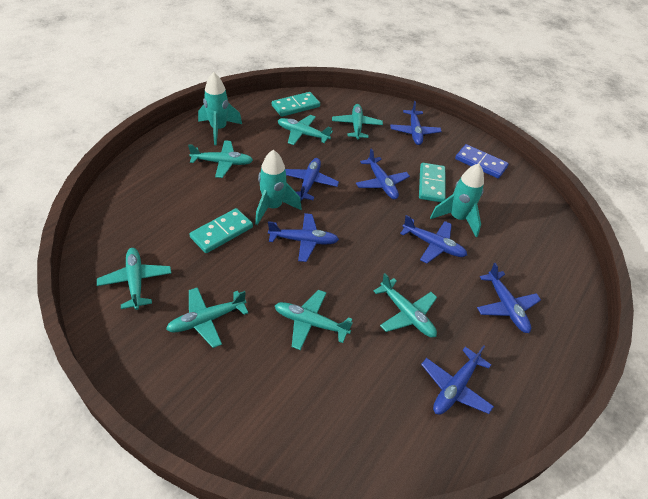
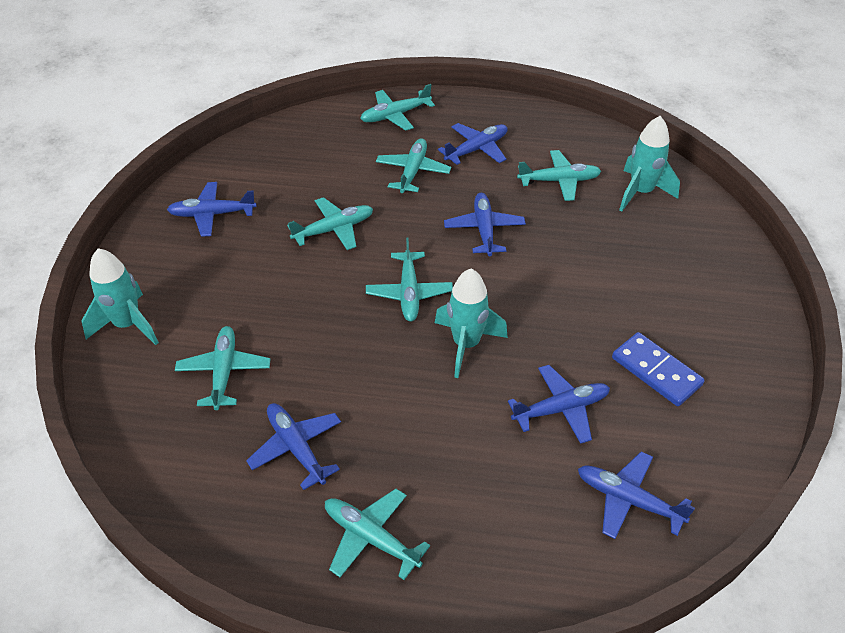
blue plane: 7 -> 6
turquoise domino: 3 -> 0

